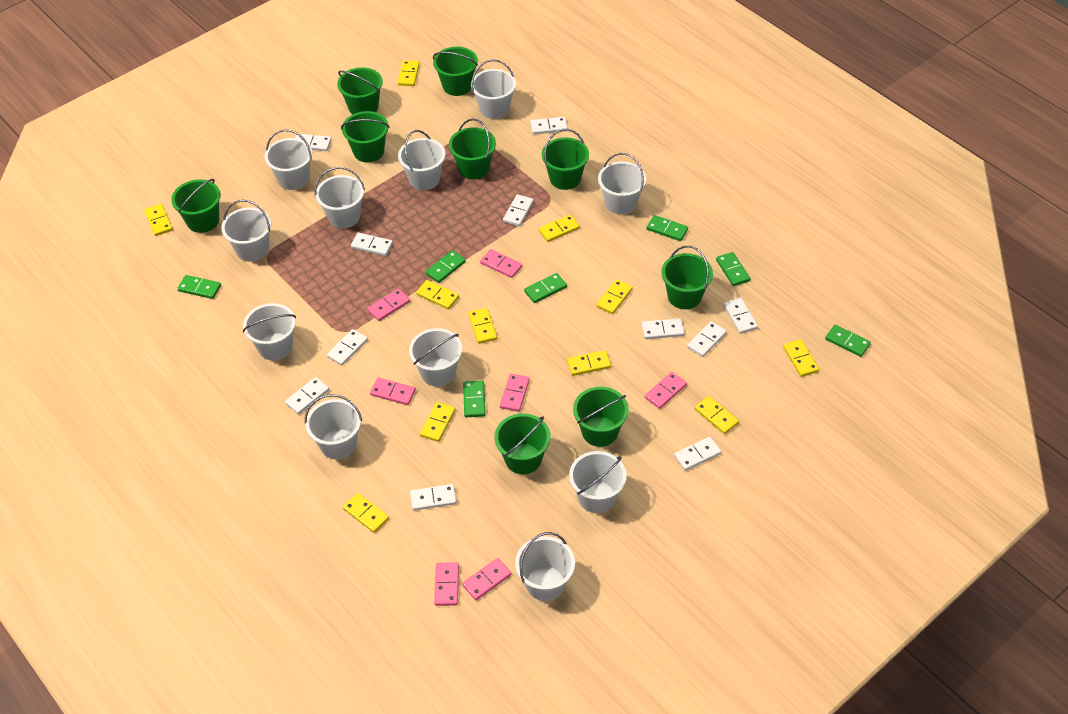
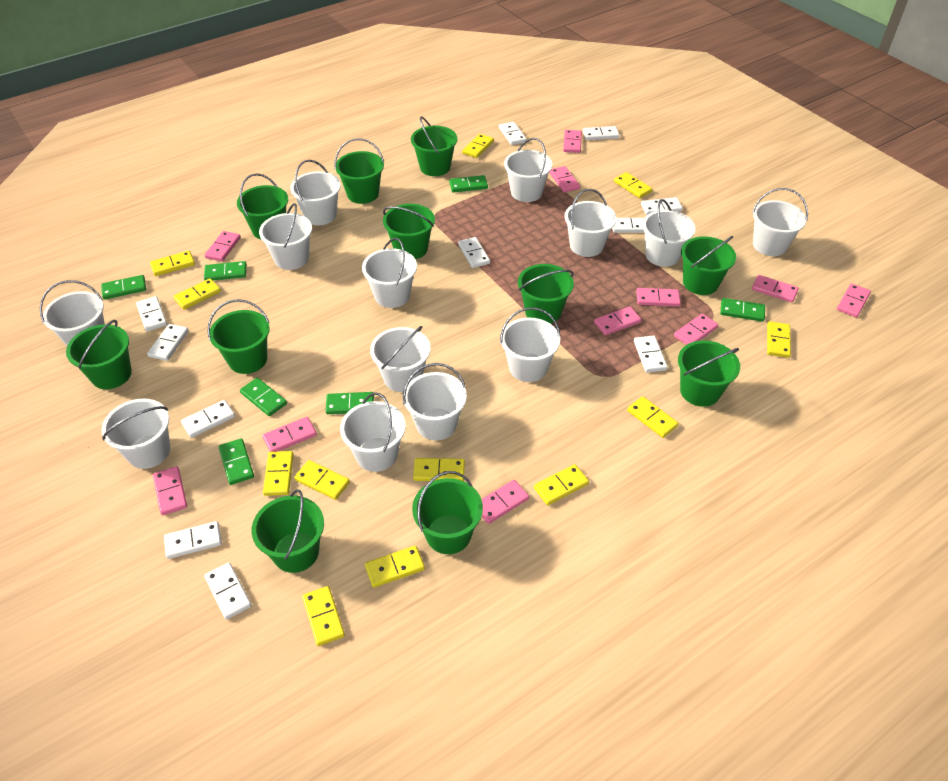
green bucket: 9 -> 11
pink domino: 7 -> 11
white bucket: 11 -> 13
yellow domino: 11 -> 12

